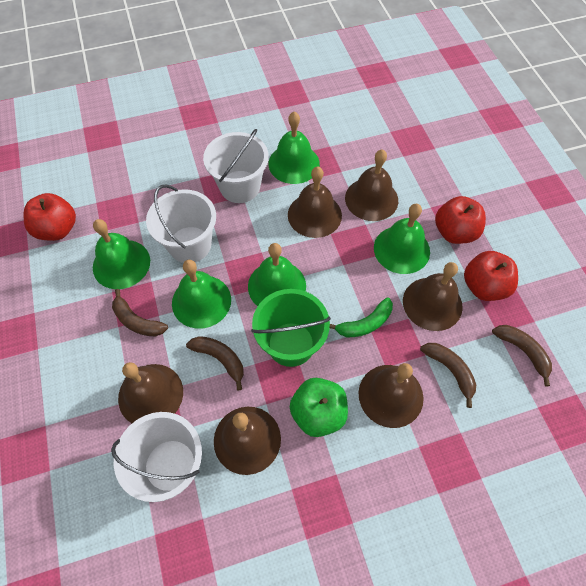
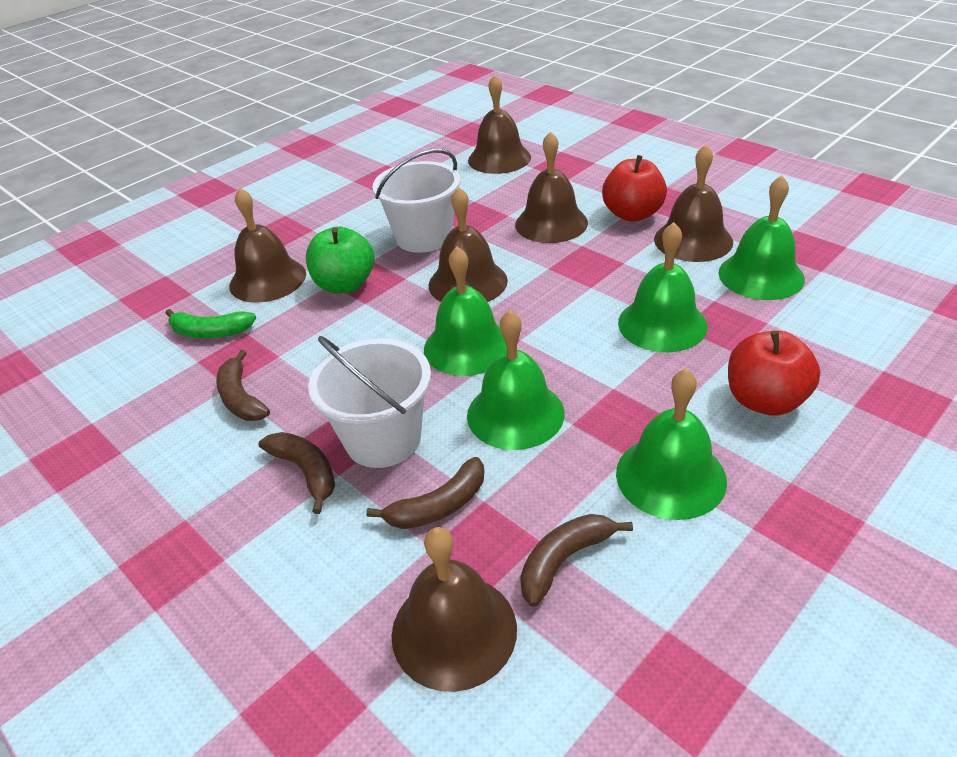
green bucket: 1 -> 0
red apple: 3 -> 2
white bucket: 3 -> 2

